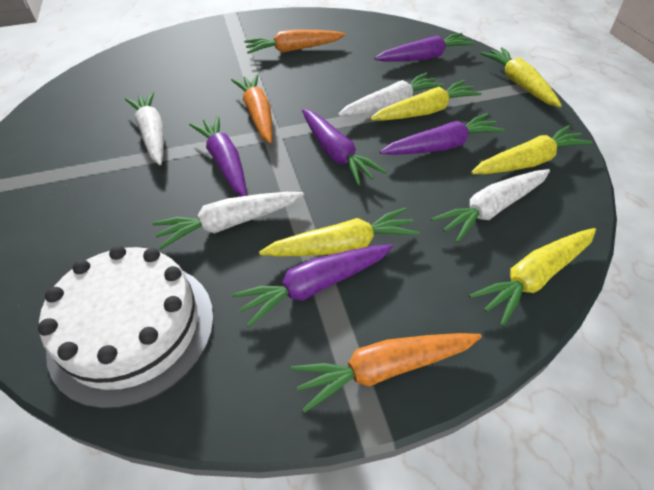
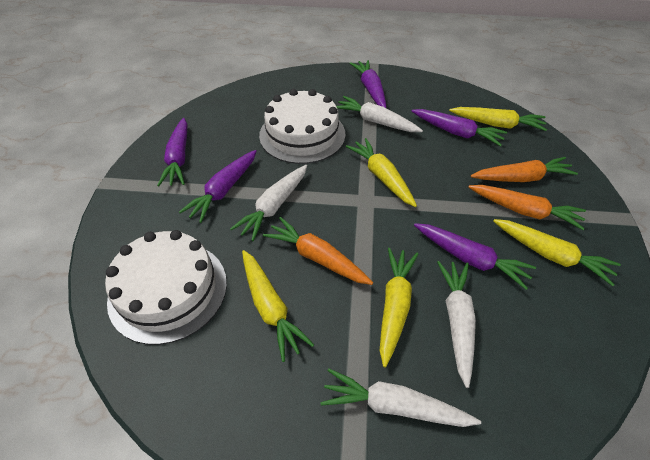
white cake: 1 -> 2

